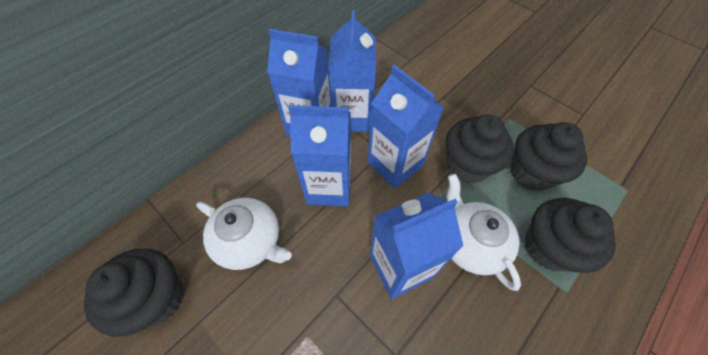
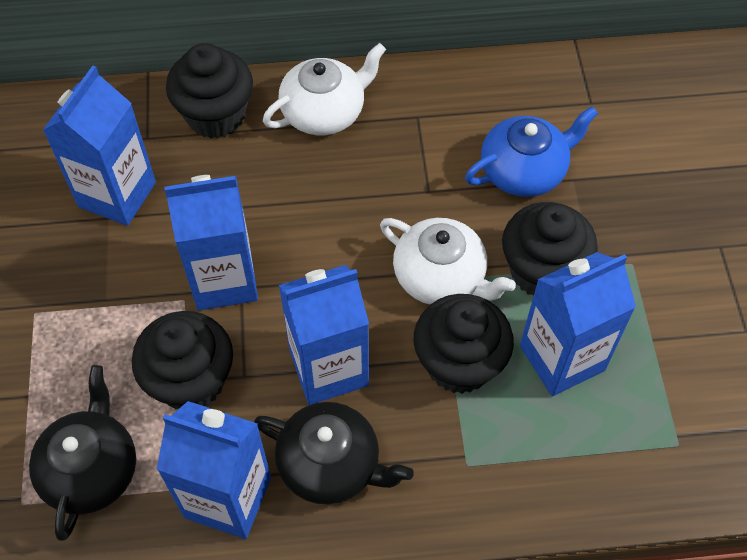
black teapot: 0 -> 2
blue teapot: 0 -> 1

